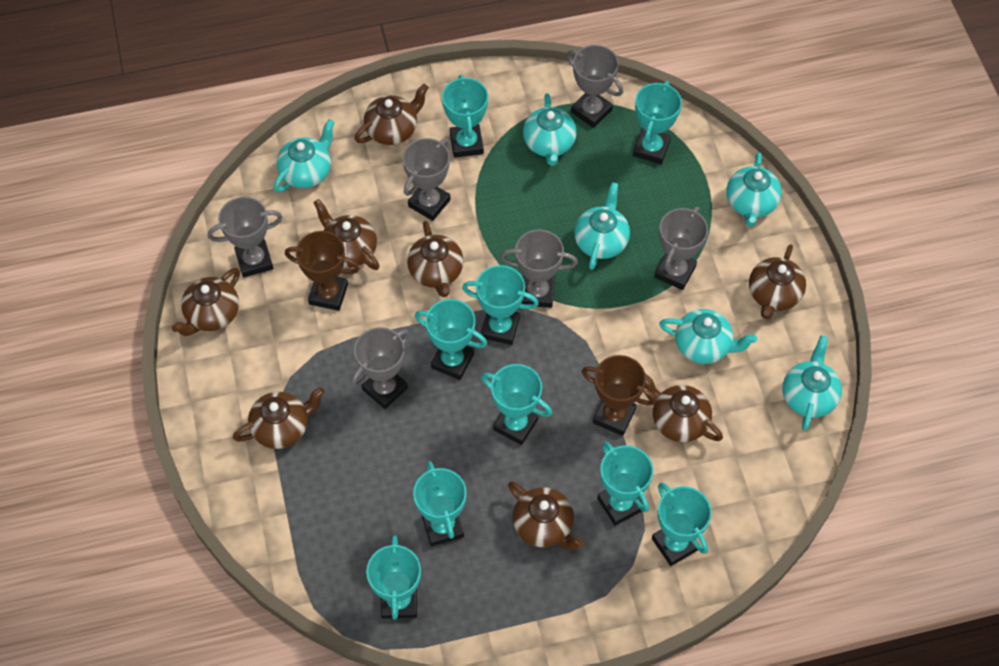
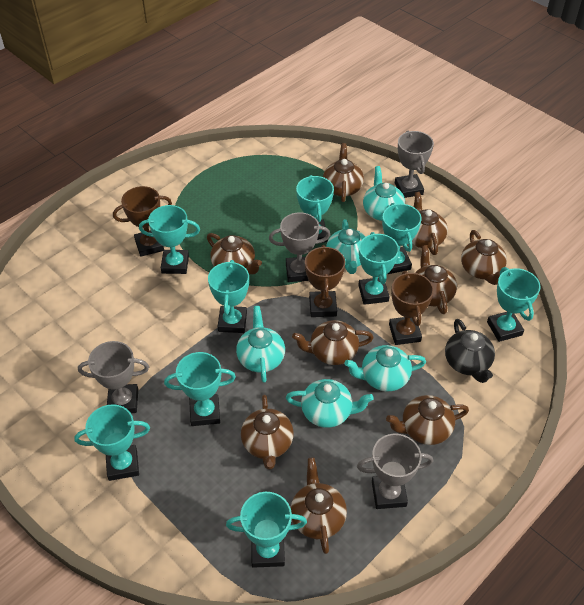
black teapot: 0 -> 1
brown teapot: 8 -> 9
brown trophy: 2 -> 3
grey trophy: 6 -> 4
turquoise teapot: 6 -> 5

